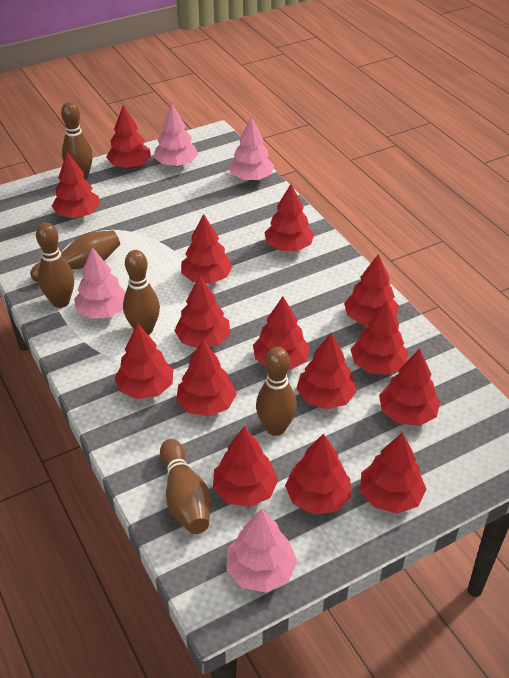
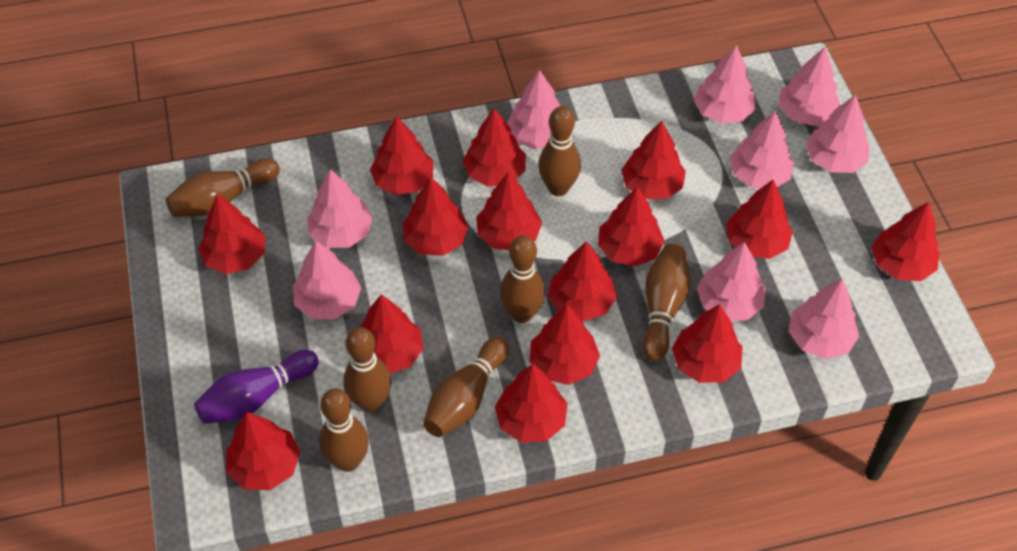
brown bowling pin: 6 -> 7
pink tree: 4 -> 9
purple bowling pin: 0 -> 1

